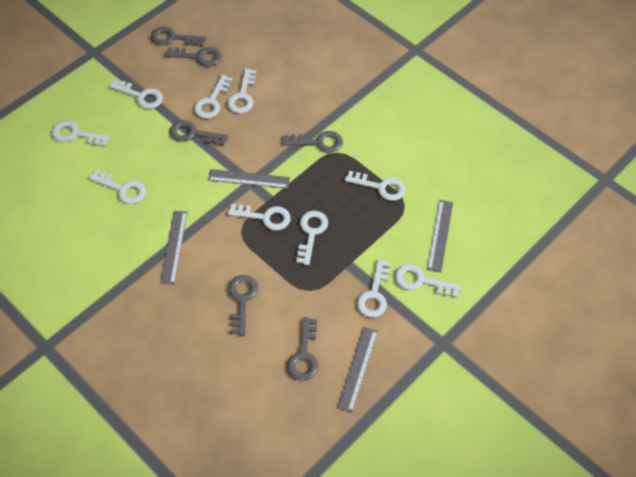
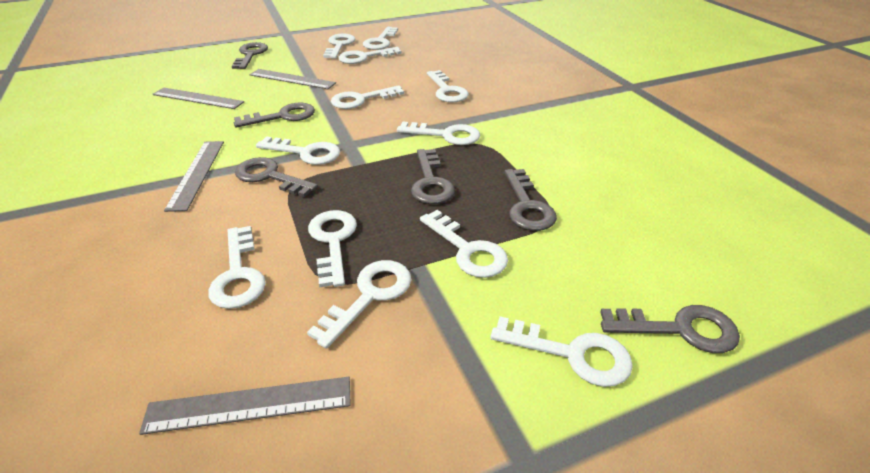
white key: 10 -> 12

